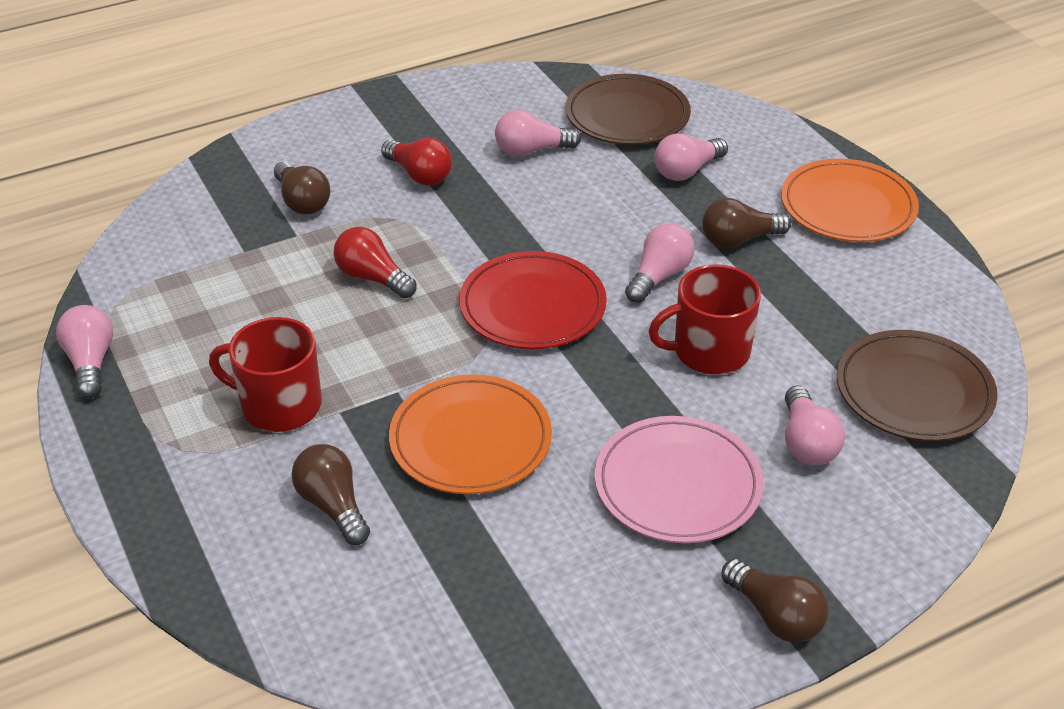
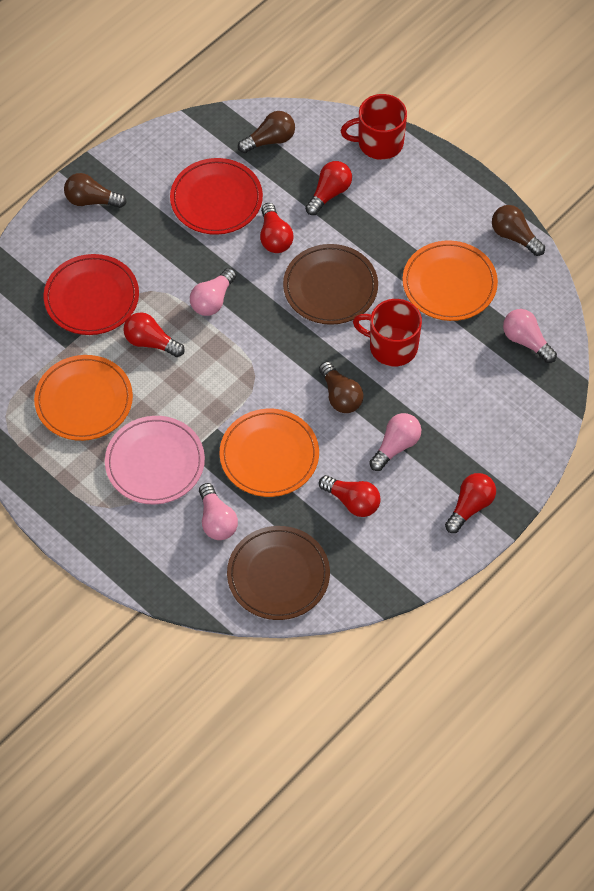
orange plate: 2 -> 3
pink light bulb: 5 -> 4
red light bulb: 2 -> 5
red plate: 1 -> 2

